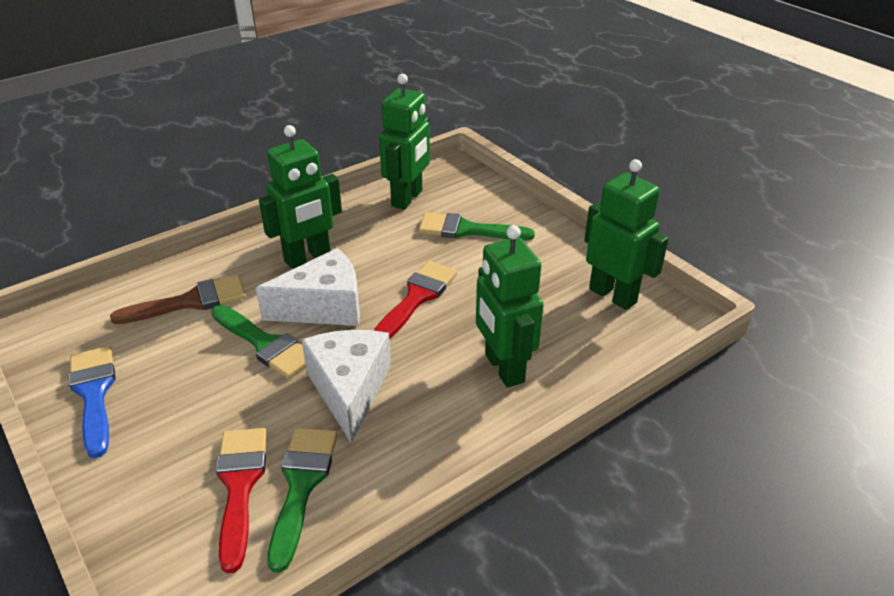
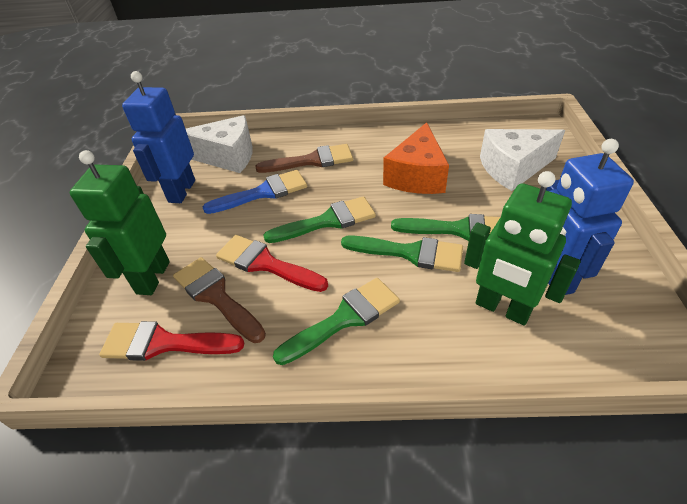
blue robot: 0 -> 2
brown brush: 1 -> 2
green brush: 3 -> 4
green robot: 4 -> 2
orange cheese: 0 -> 1

